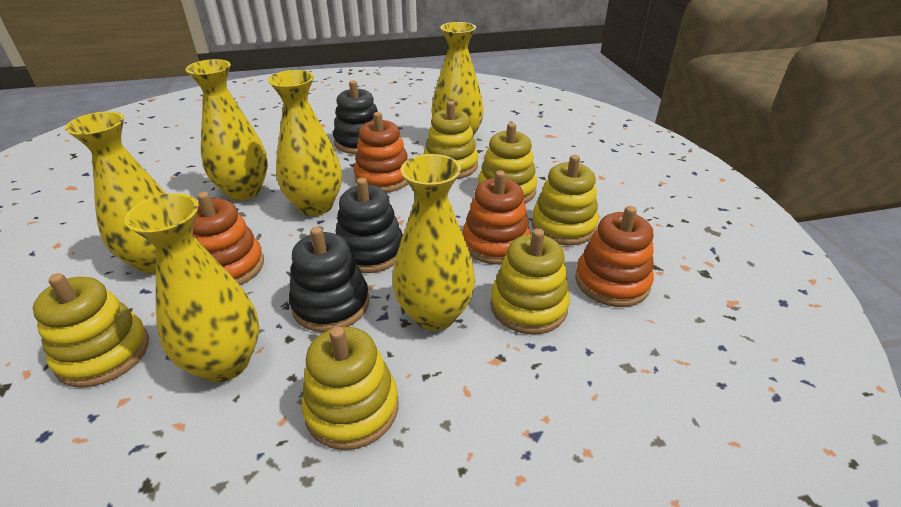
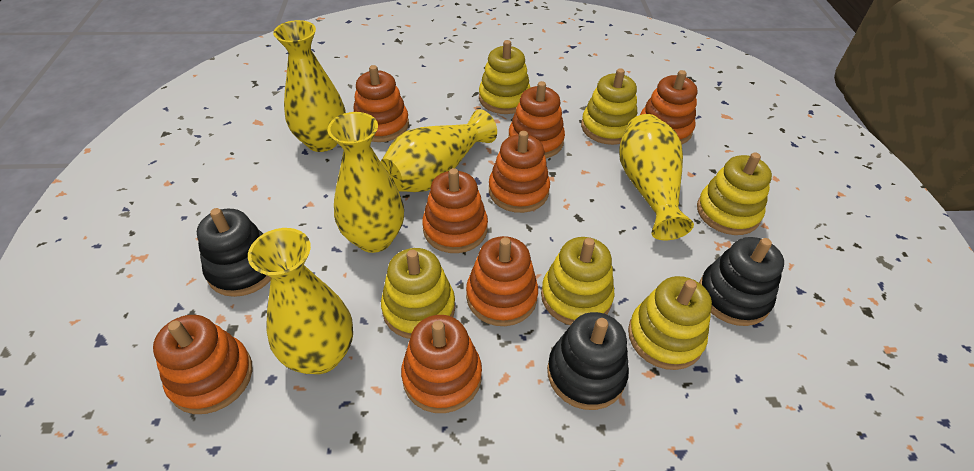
orange stacking toy: 4 -> 8
yellow vase: 6 -> 5

